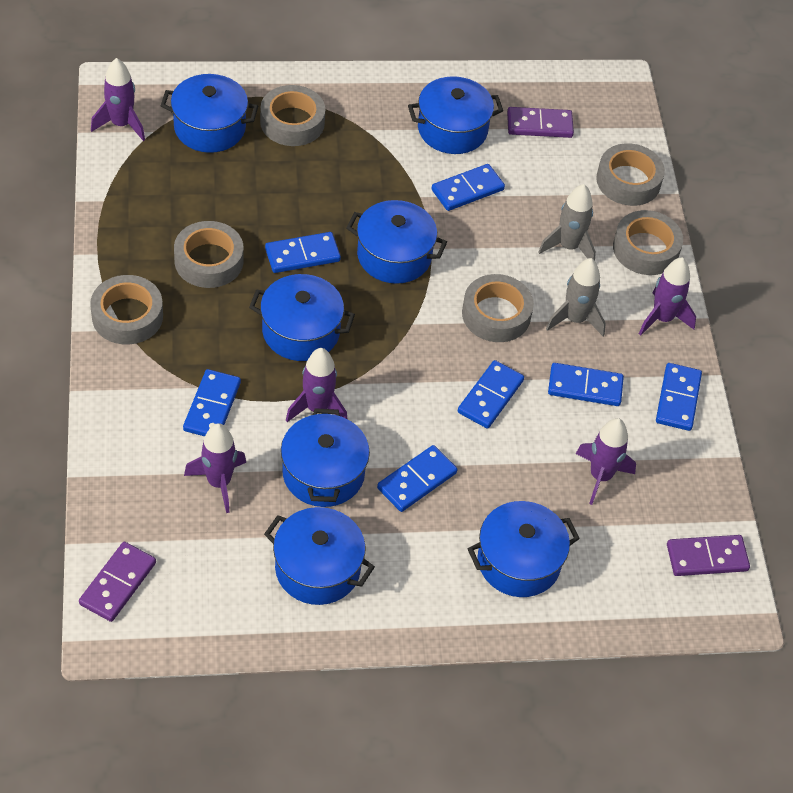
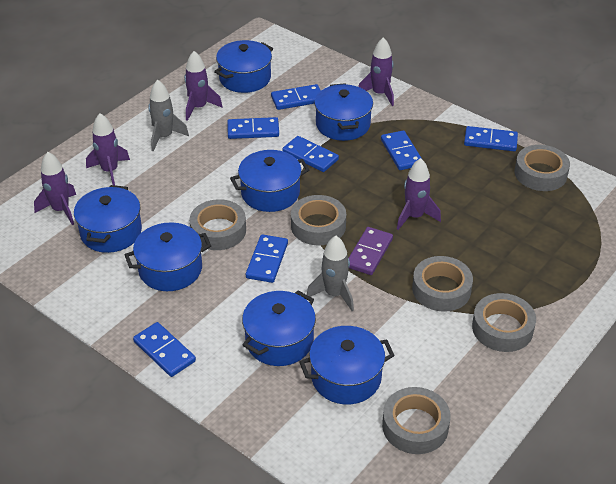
purple domino: 3 -> 1

